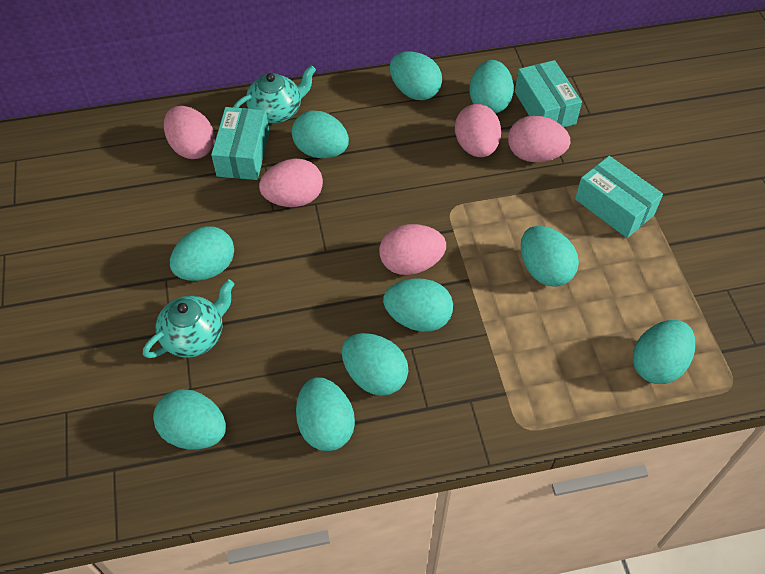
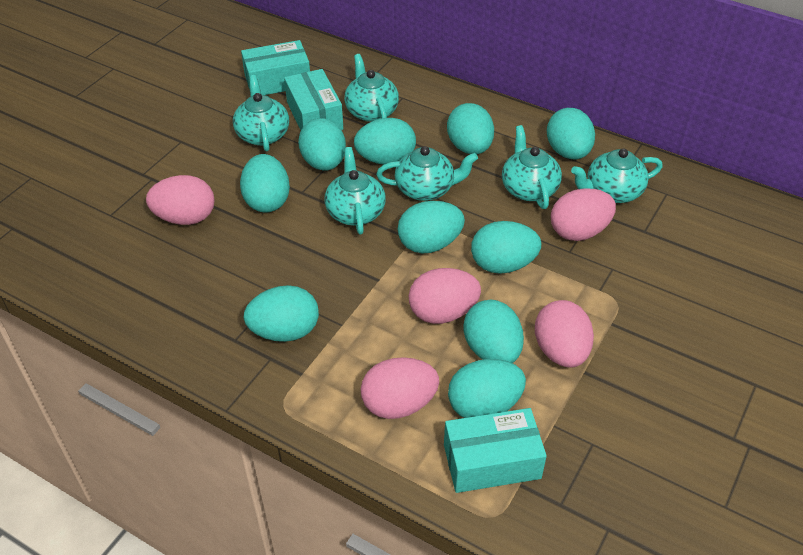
turquoise teapot: 2 -> 6

